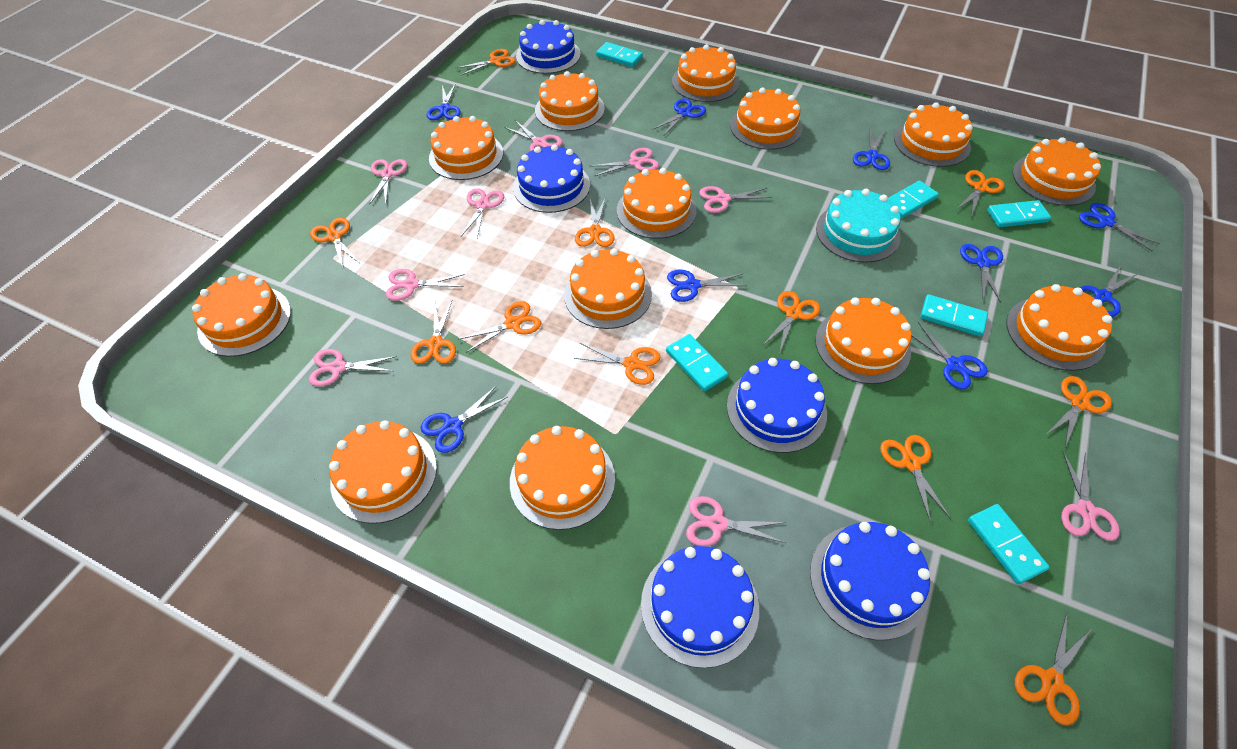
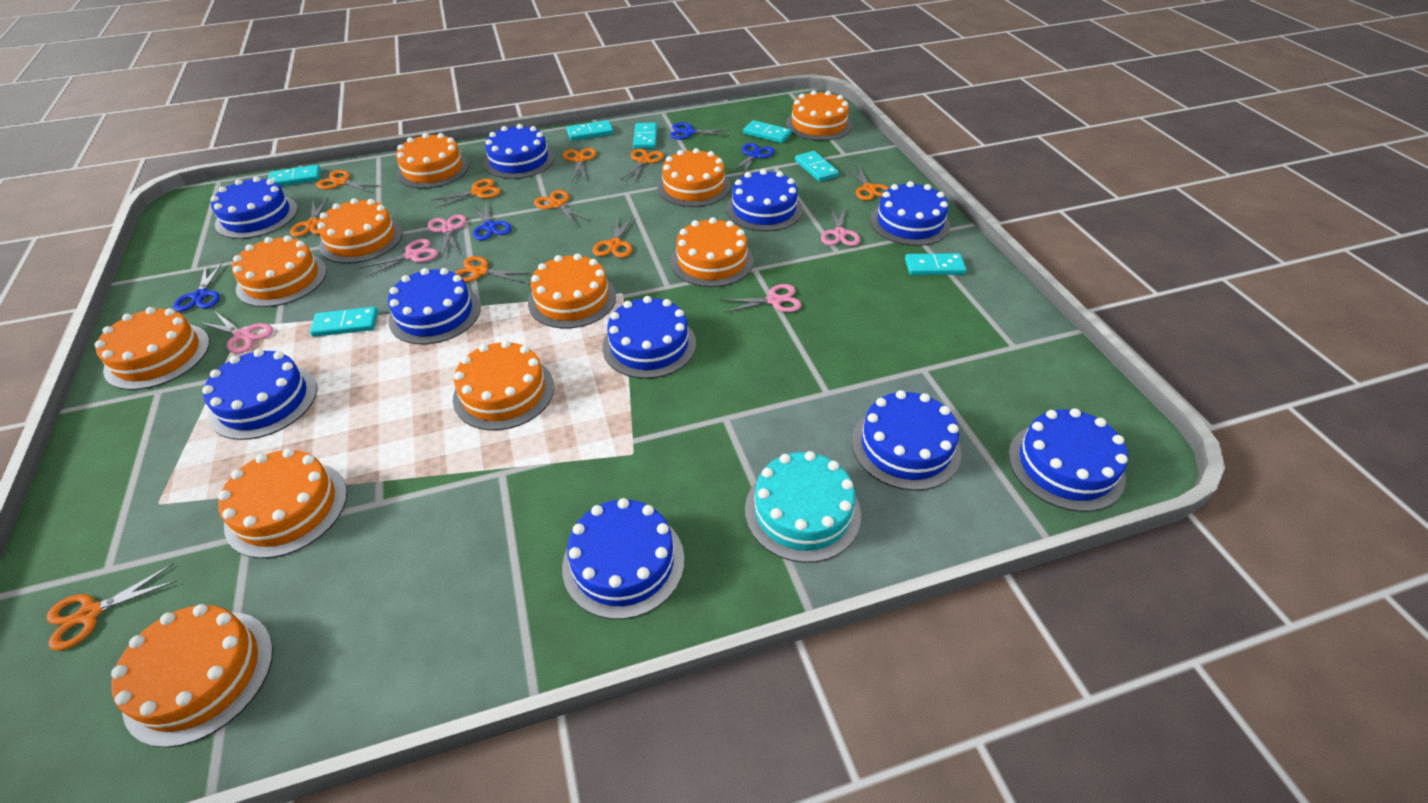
blue cake: 5 -> 10
blue scissors: 9 -> 4
orange cake: 13 -> 11
orange scissors: 11 -> 10
pink scissors: 9 -> 5
turquoise domino: 6 -> 7

